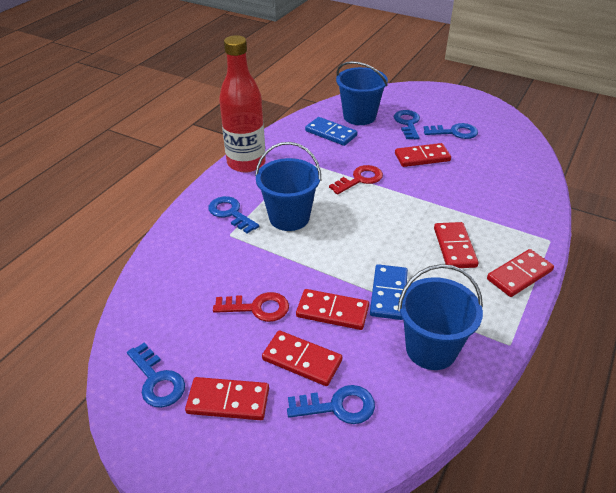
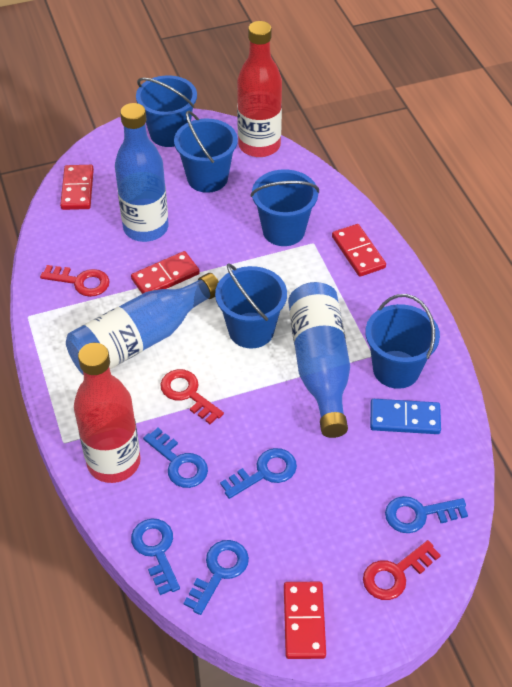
blue bottle: 0 -> 3
blue bucket: 3 -> 5
blue domino: 2 -> 1
red bottle: 1 -> 2
red domino: 6 -> 4
red key: 2 -> 3

